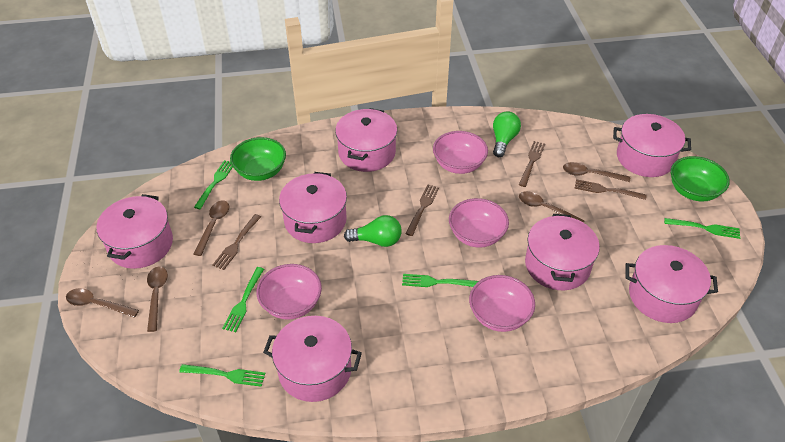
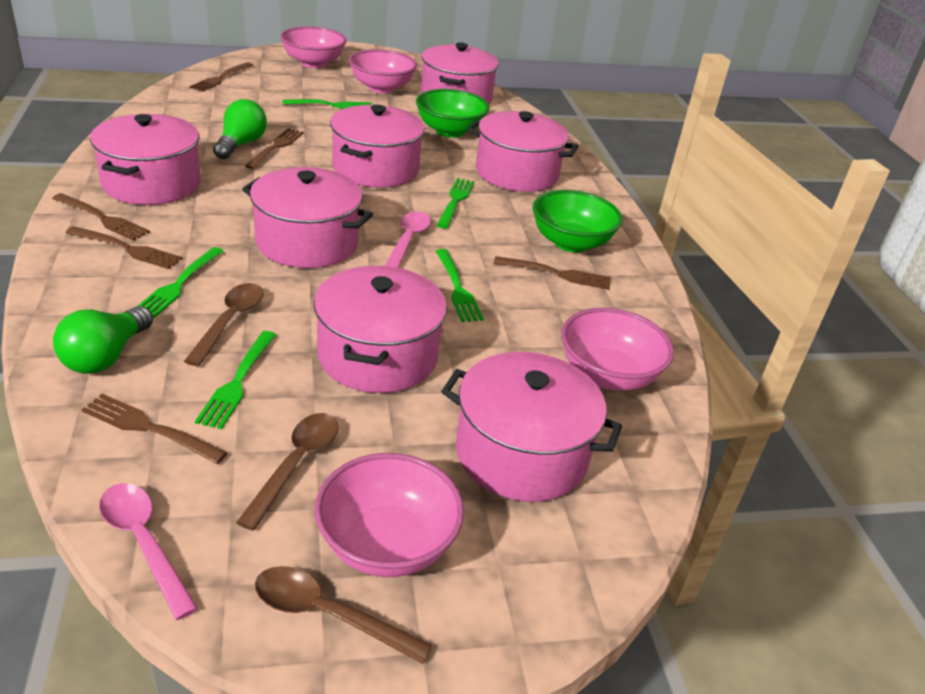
brown fork: 4 -> 6
brown spoon: 5 -> 3
pink spoon: 0 -> 2

